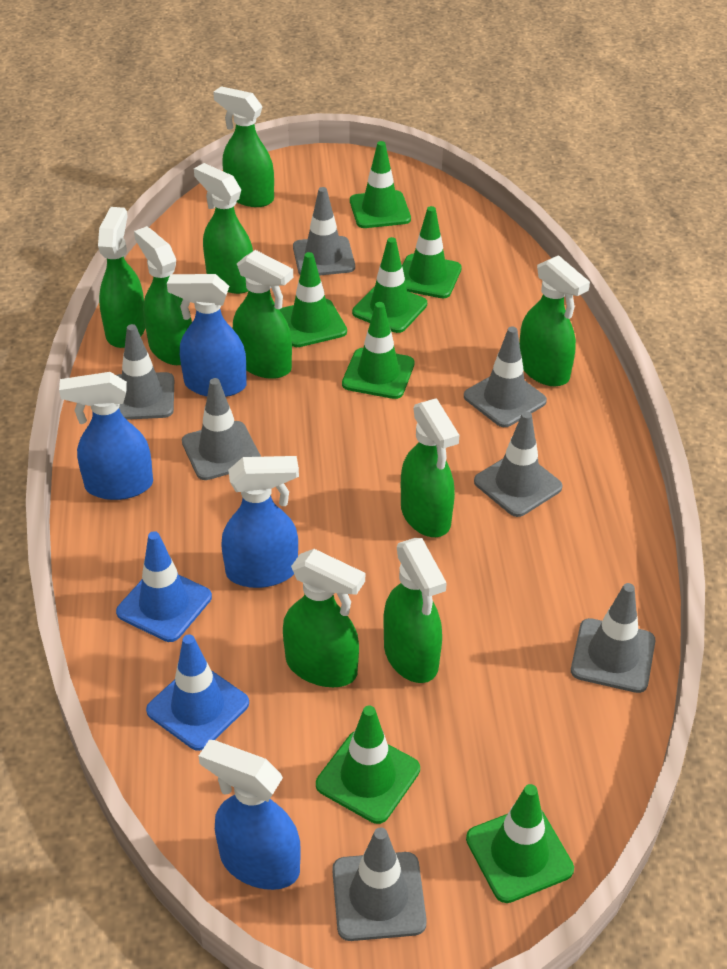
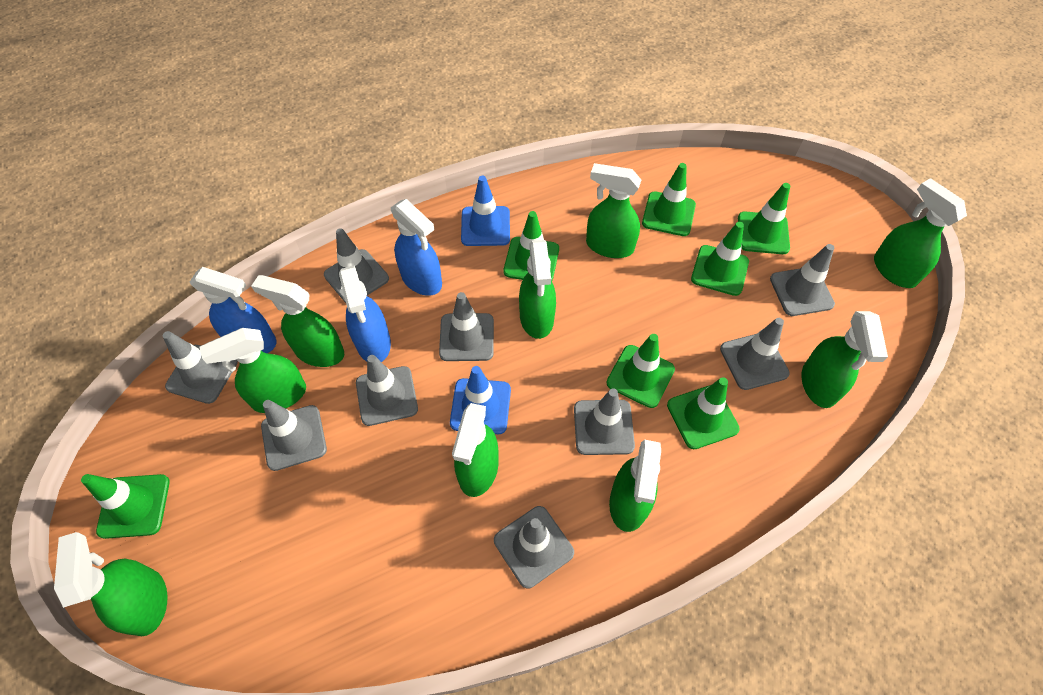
blue spray bottle: 4 -> 3
grey traffic cone: 7 -> 9

